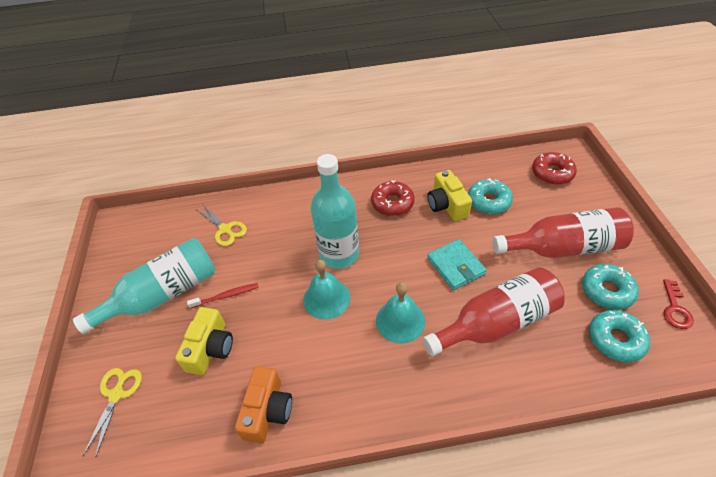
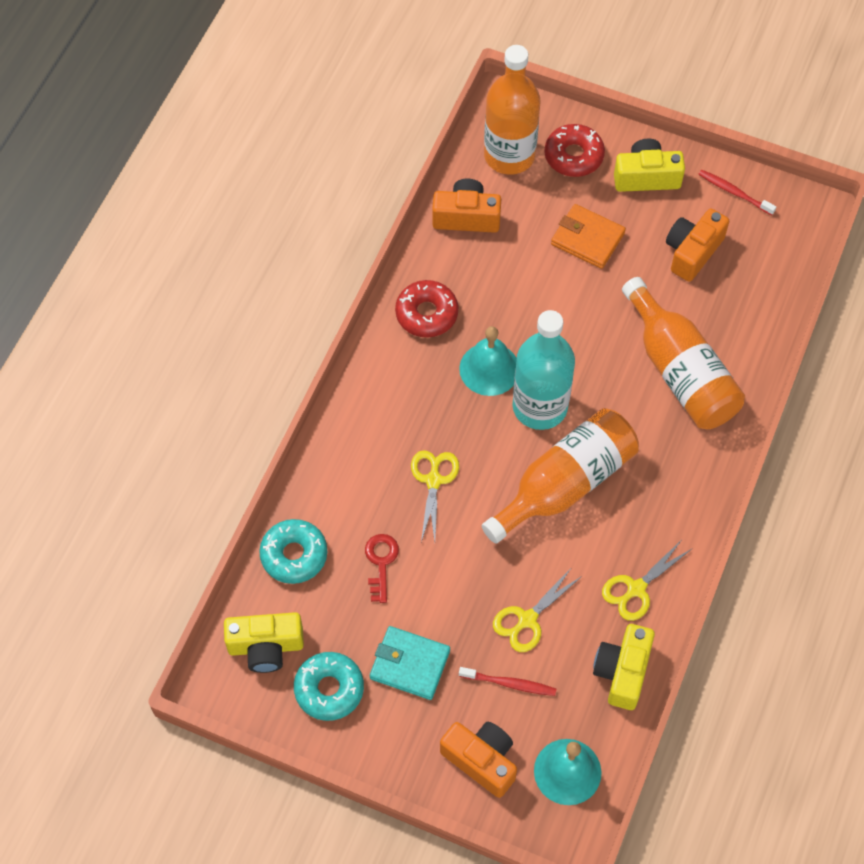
orange bottle: 0 -> 3
orange camera: 1 -> 3
orange wallet: 0 -> 1
red bottle: 2 -> 0
red toothbrush: 1 -> 2
turquoise bottle: 2 -> 1
turquoise donut: 3 -> 2
yellow camera: 2 -> 3
yellow scissors: 2 -> 3

